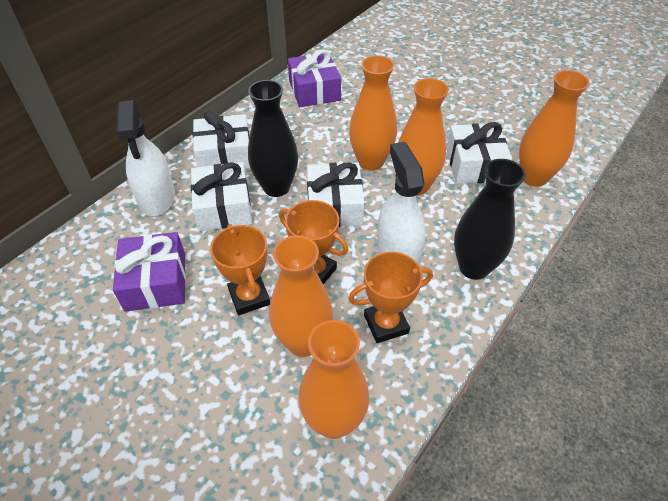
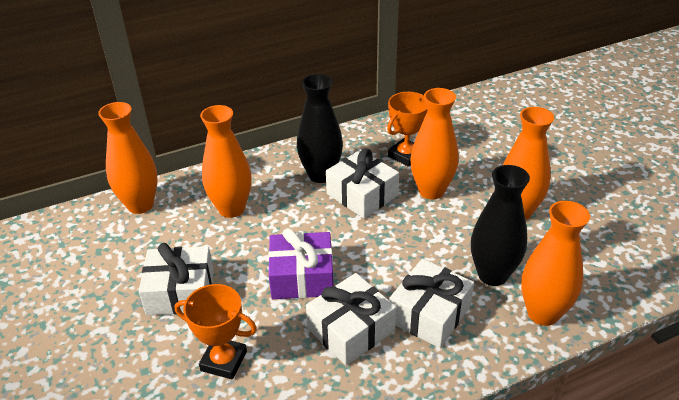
orange trophy: 3 -> 2
purple gift: 2 -> 1
white spray bottle: 2 -> 0

